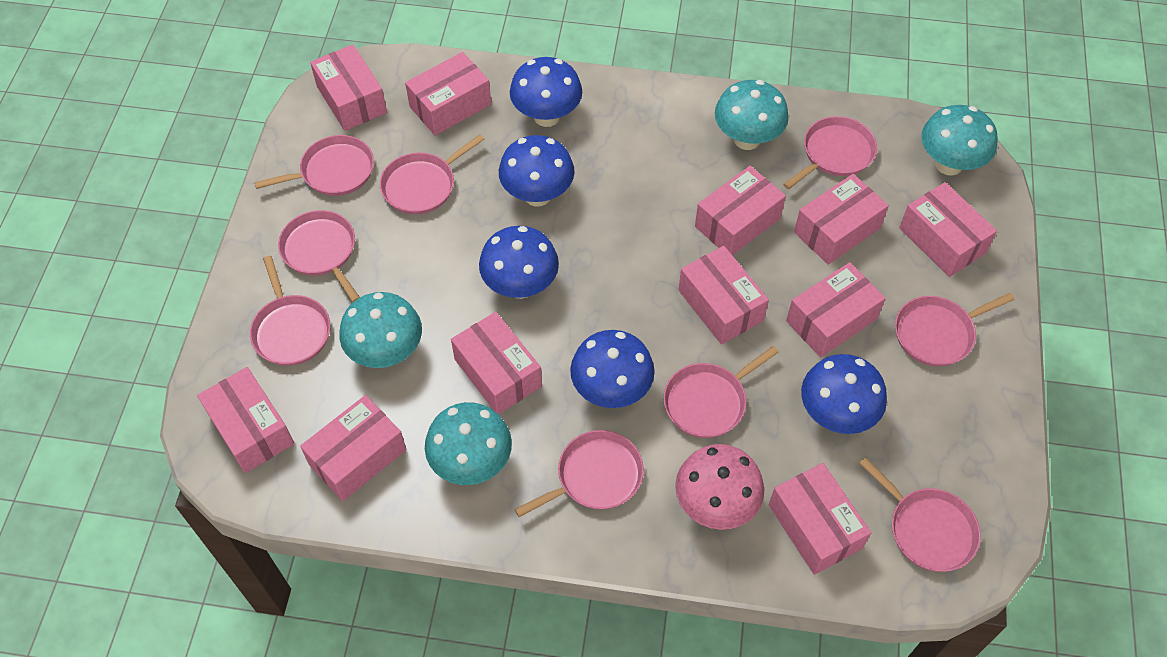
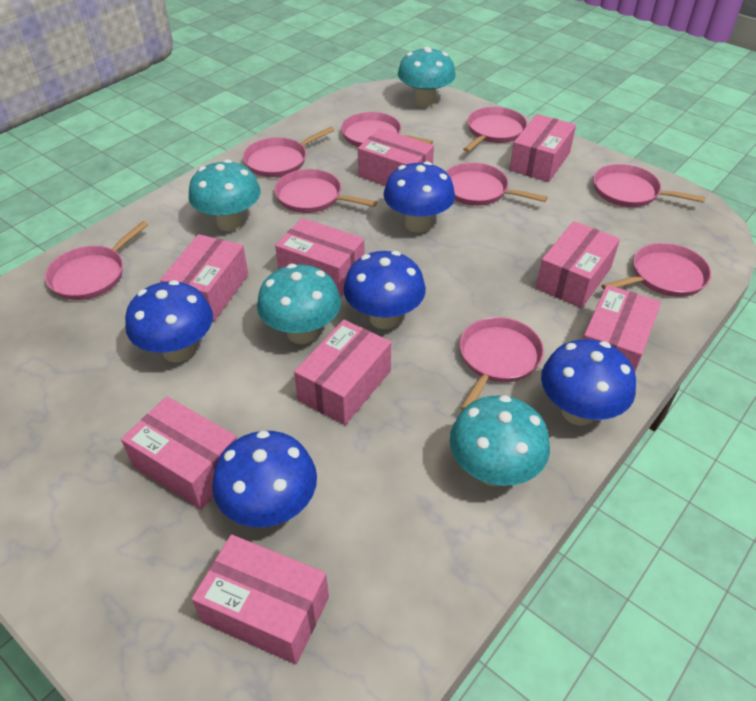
pink box: 11 -> 9
pink mushroom: 1 -> 0

